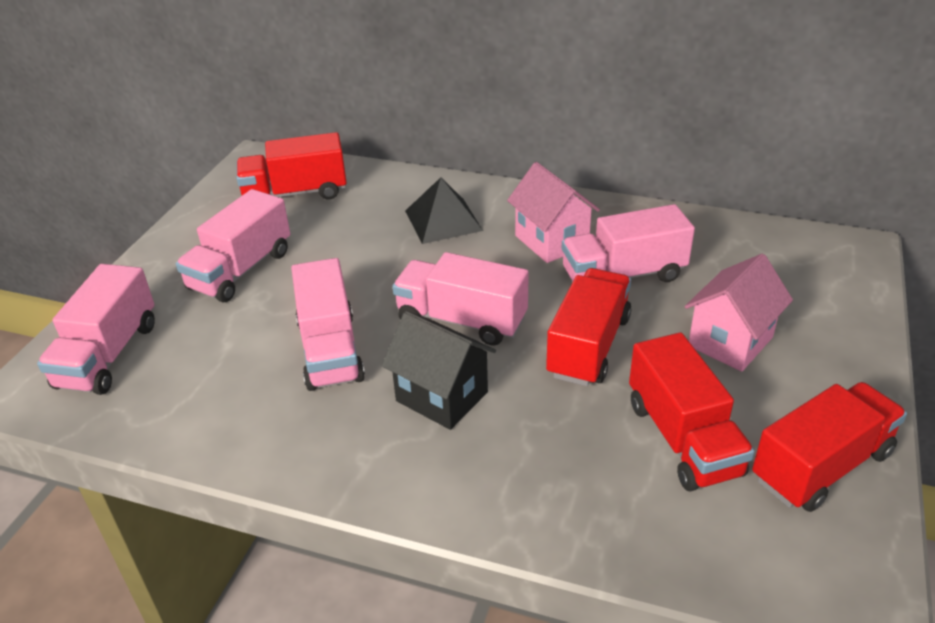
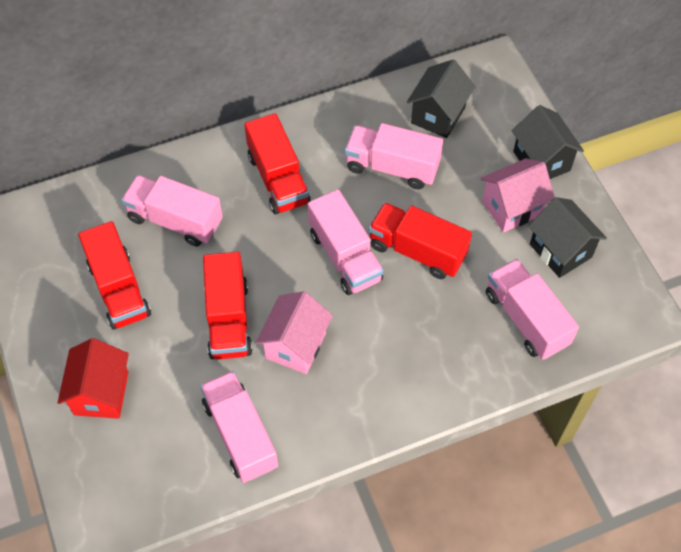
black house: 1 -> 3
black pyramid: 1 -> 0
red house: 0 -> 1

